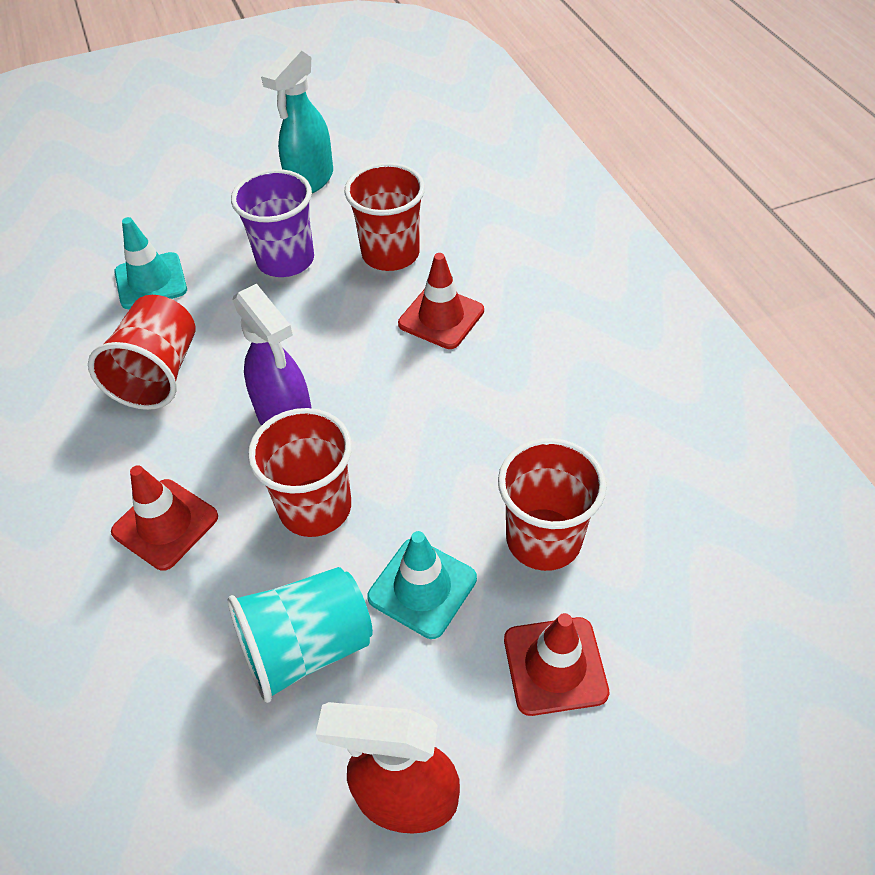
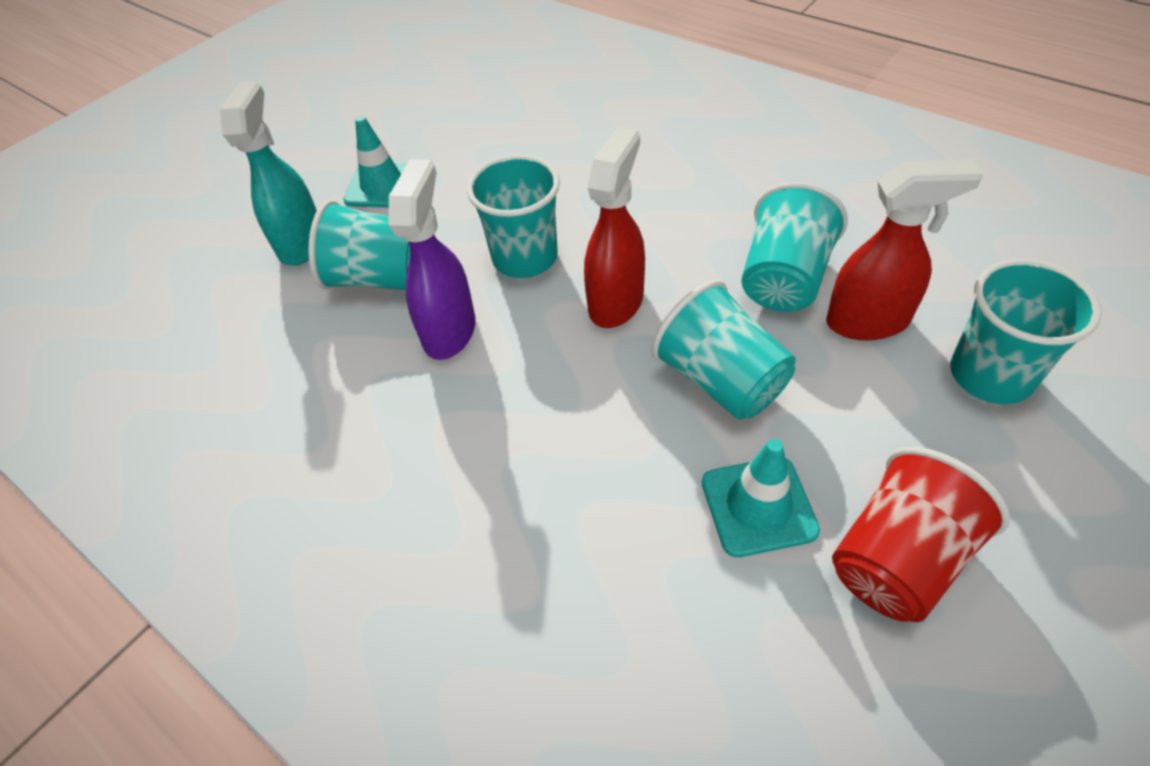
purple cup: 1 -> 0
red cup: 4 -> 1
red spray bottle: 1 -> 2
red traffic cone: 3 -> 0
turquoise cup: 1 -> 5

